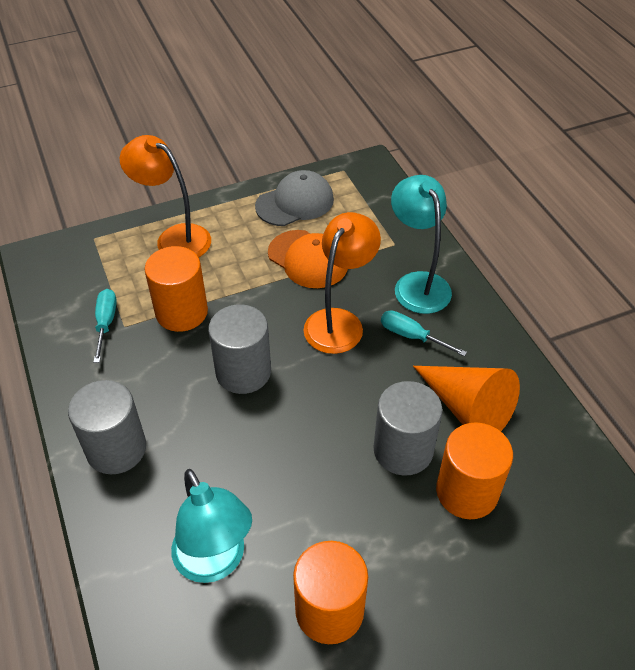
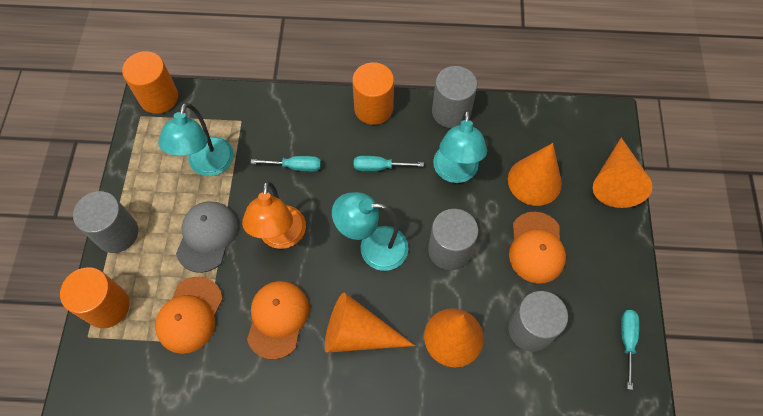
grey cylinder: 3 -> 4
orange cap: 1 -> 3
orange cone: 1 -> 4
orange lamp: 2 -> 1
turquoise lamp: 2 -> 3
turquoise screwdriver: 2 -> 3

